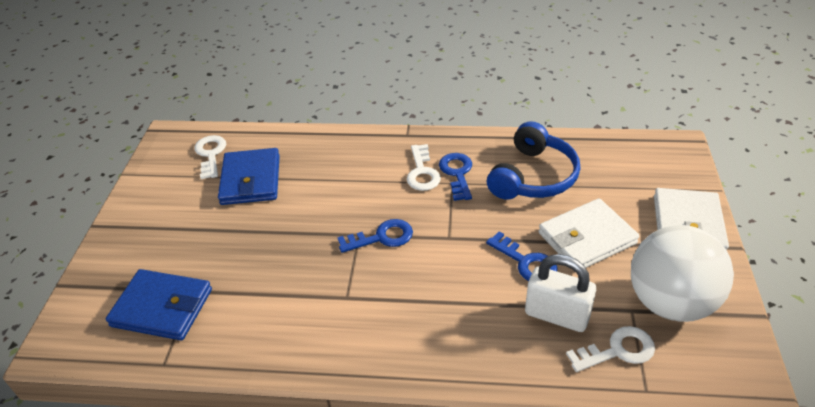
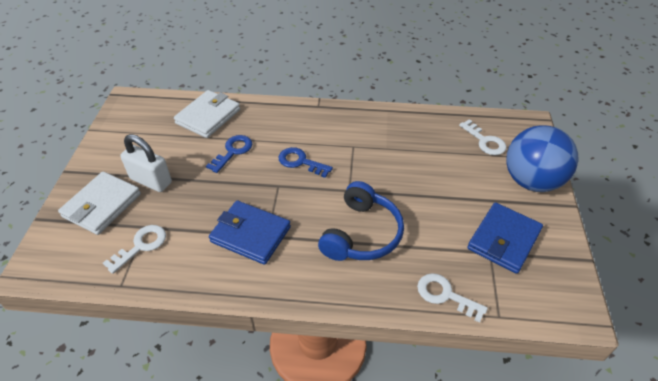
blue ball: 0 -> 1
blue key: 3 -> 2
white ball: 1 -> 0

